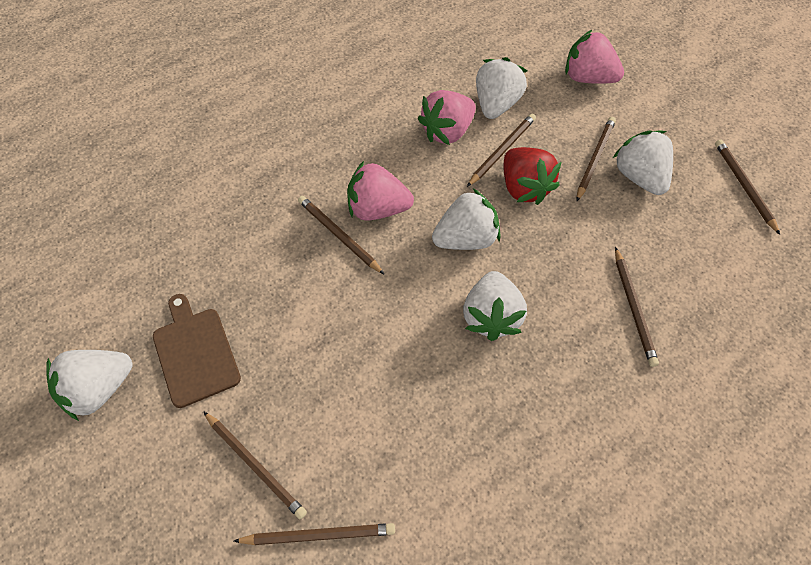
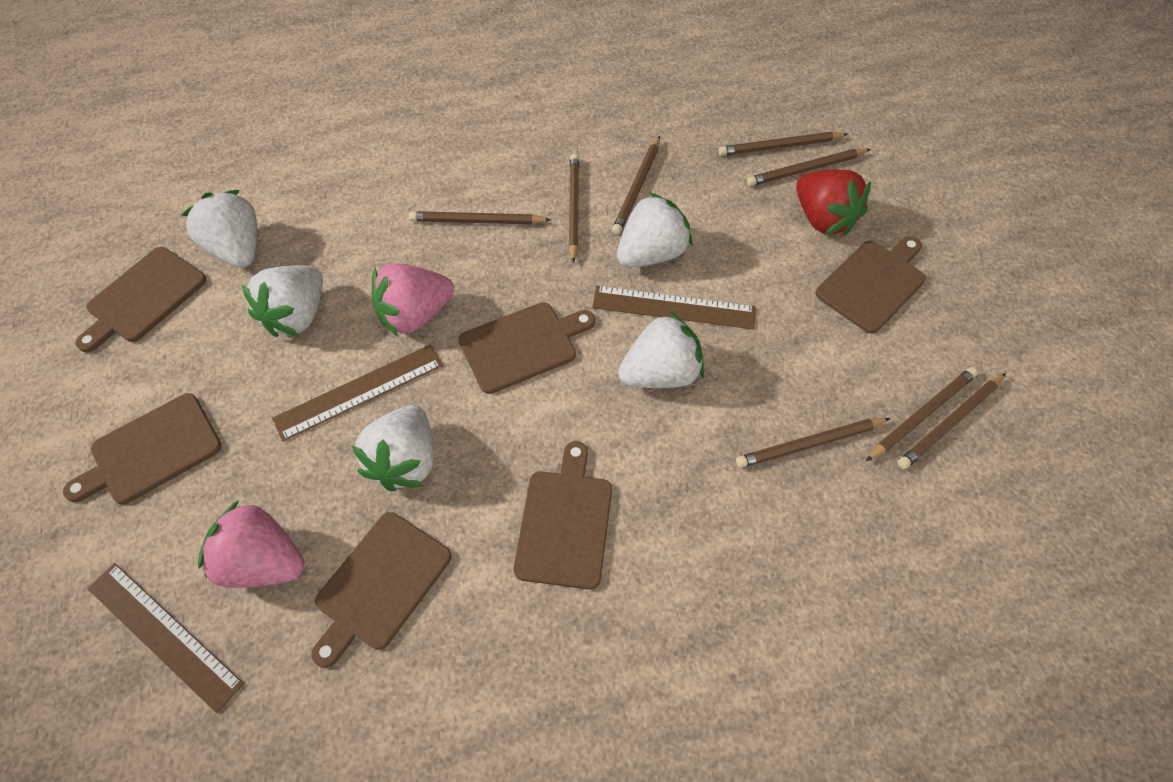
brown cutting board: 1 -> 6
brown pencil: 7 -> 8
brown ruler: 0 -> 3
pink strawberry: 3 -> 2

